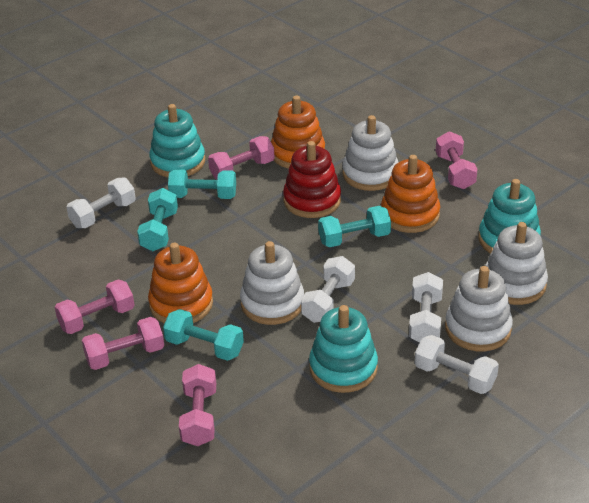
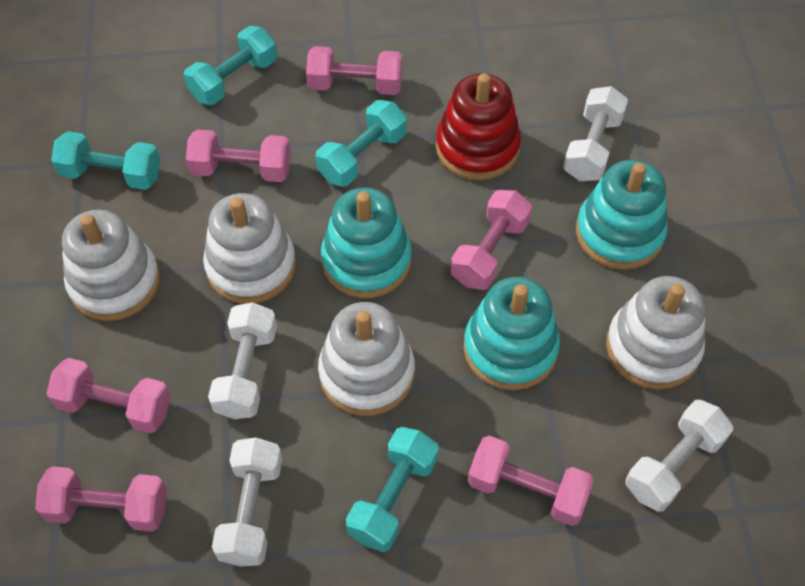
orange stacking toy: 3 -> 0
pink dumbbell: 5 -> 6

